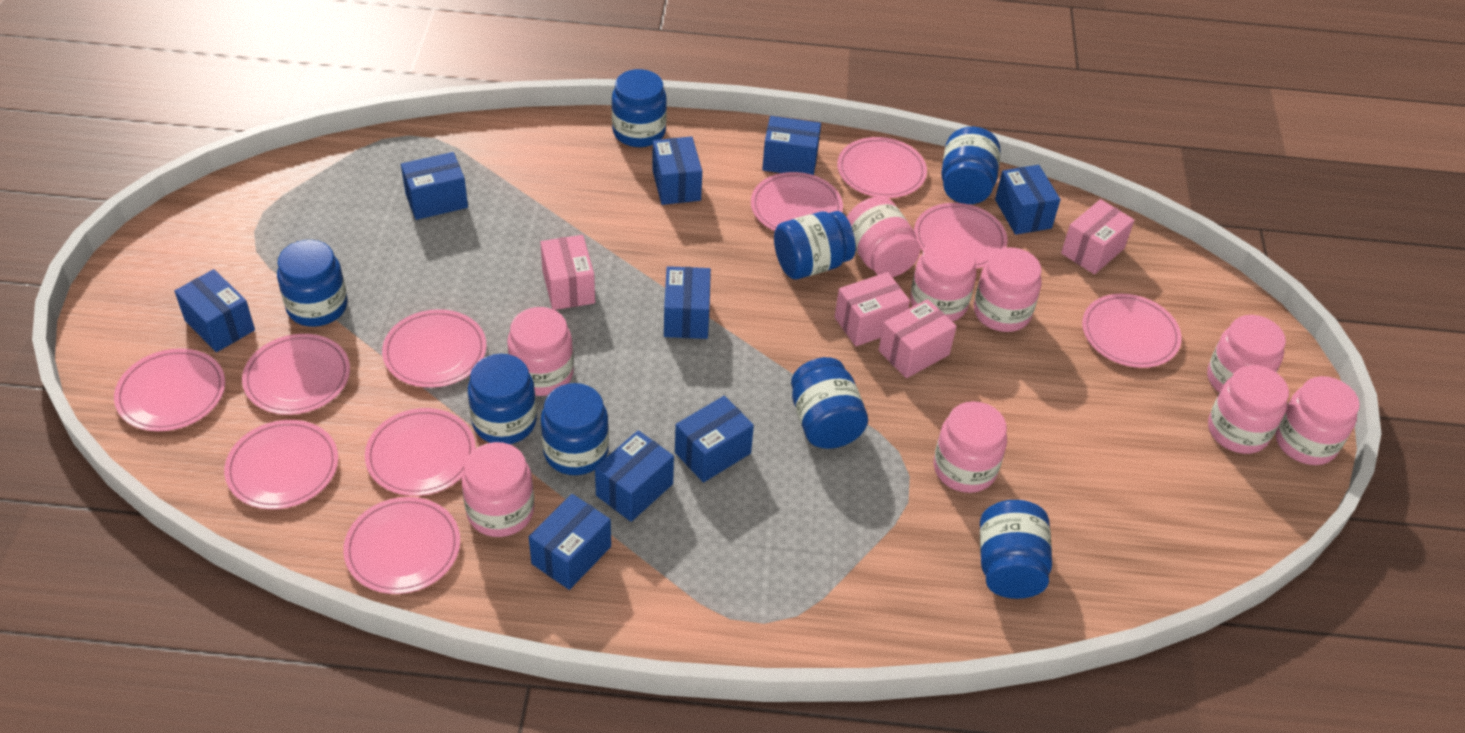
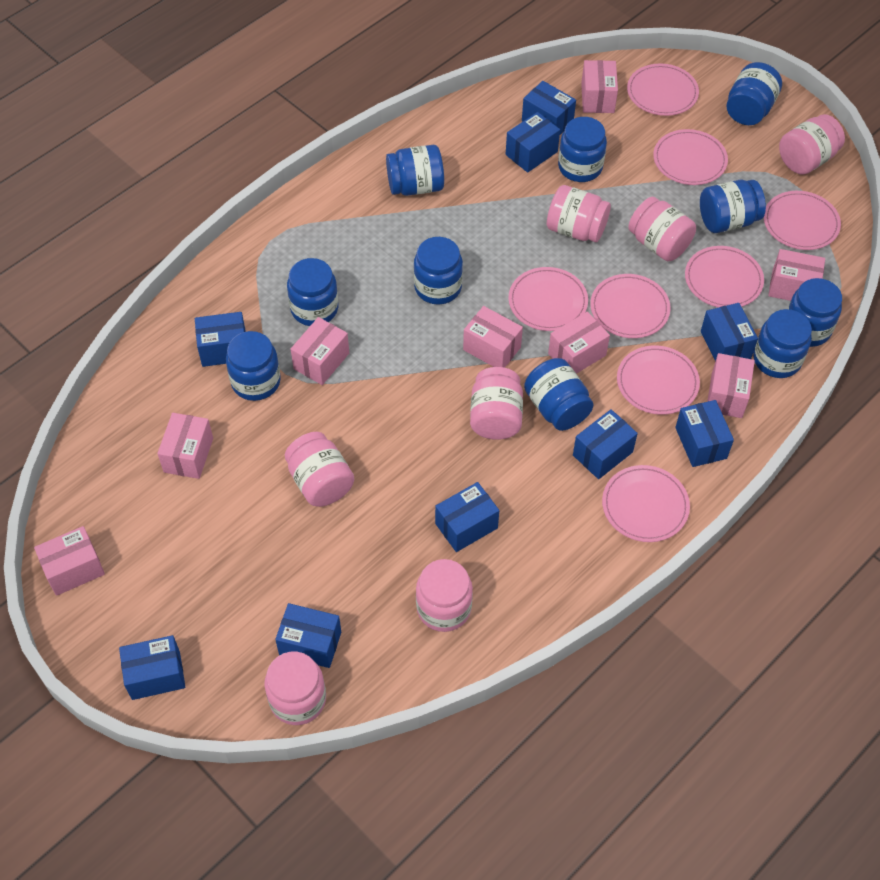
blue jar: 8 -> 10
pink box: 4 -> 8
pink jar: 9 -> 7
pink plate: 10 -> 8

